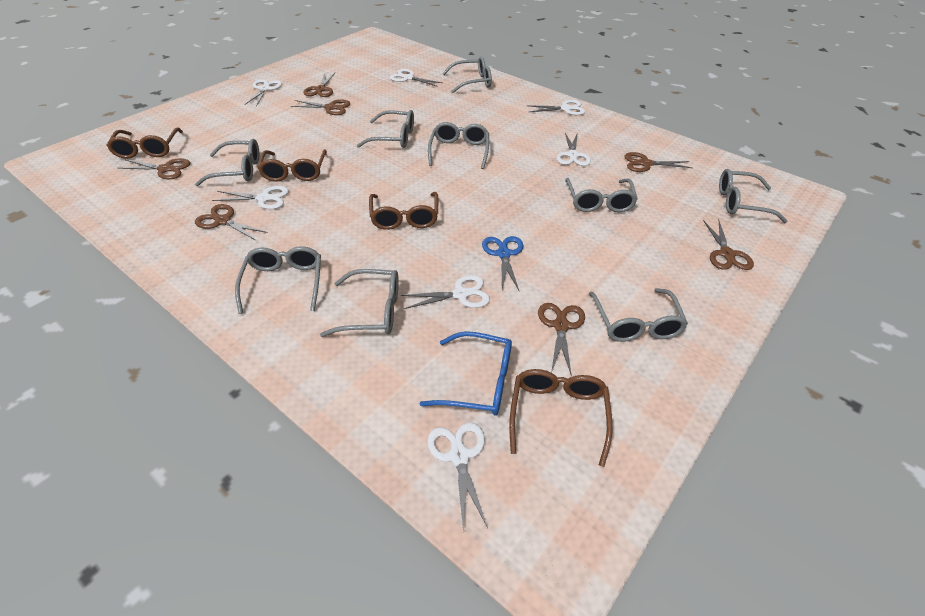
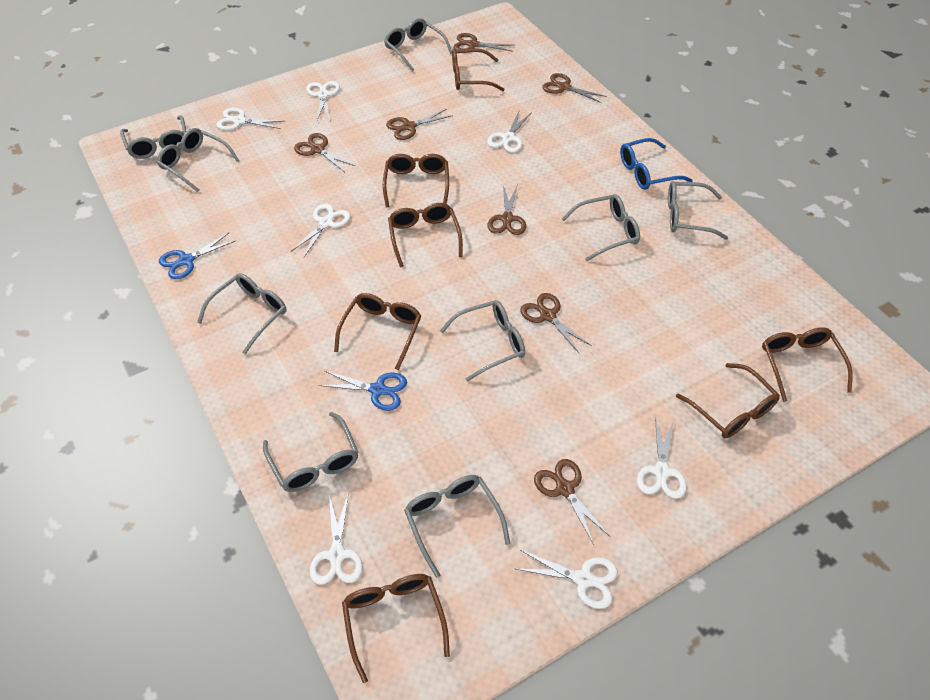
blue scissors: 1 -> 2
brown glasses: 4 -> 7

